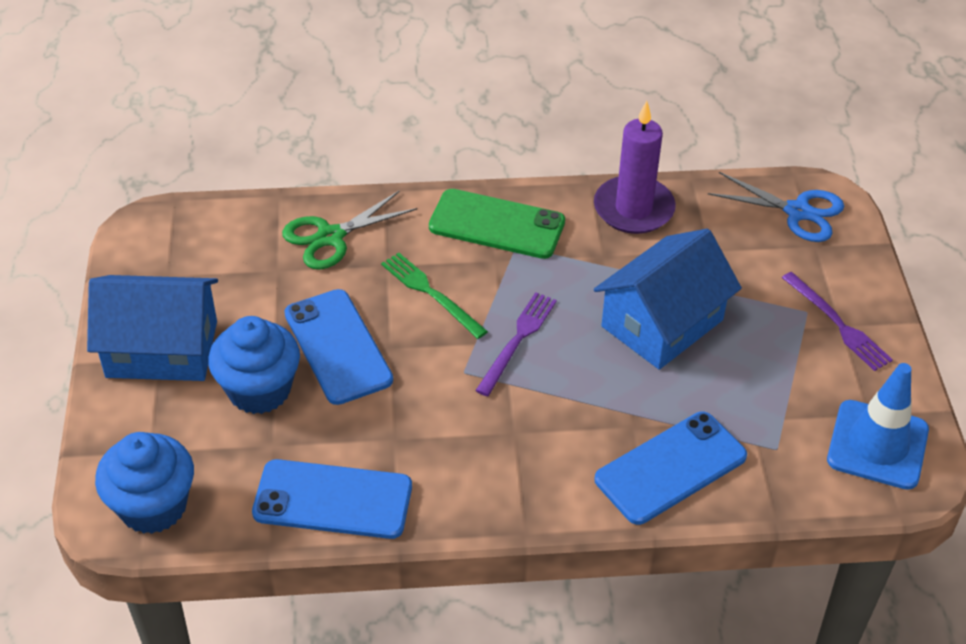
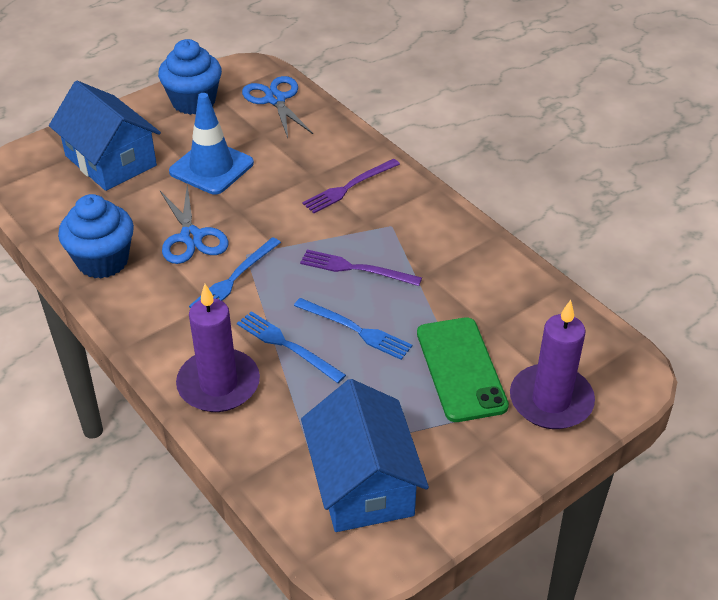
blue fork: 0 -> 3
blue phone: 3 -> 0
blue scissors: 1 -> 2
green fork: 1 -> 0
green scissors: 1 -> 0
purple candle: 1 -> 2

